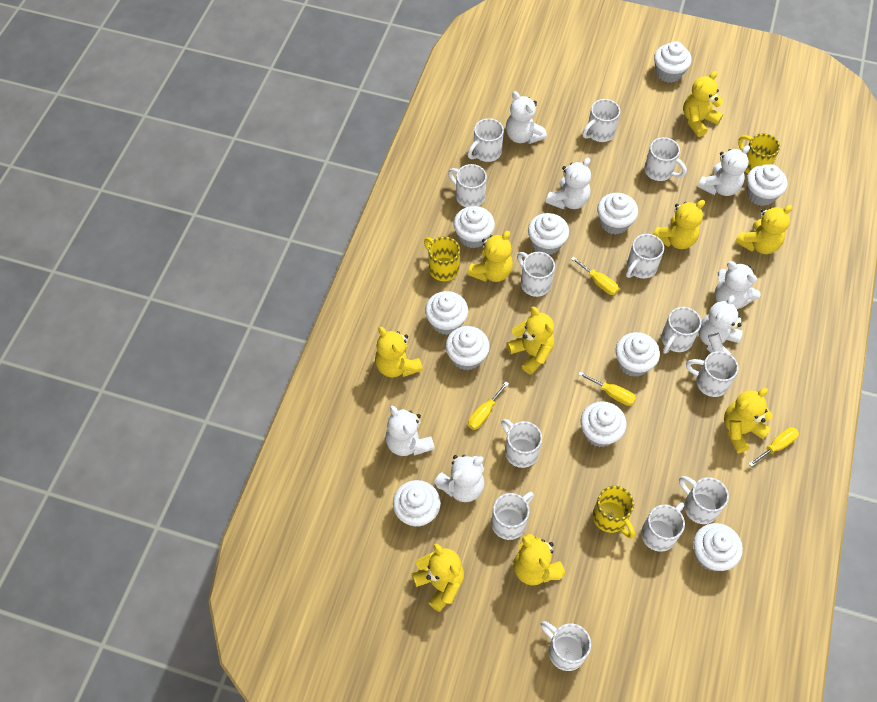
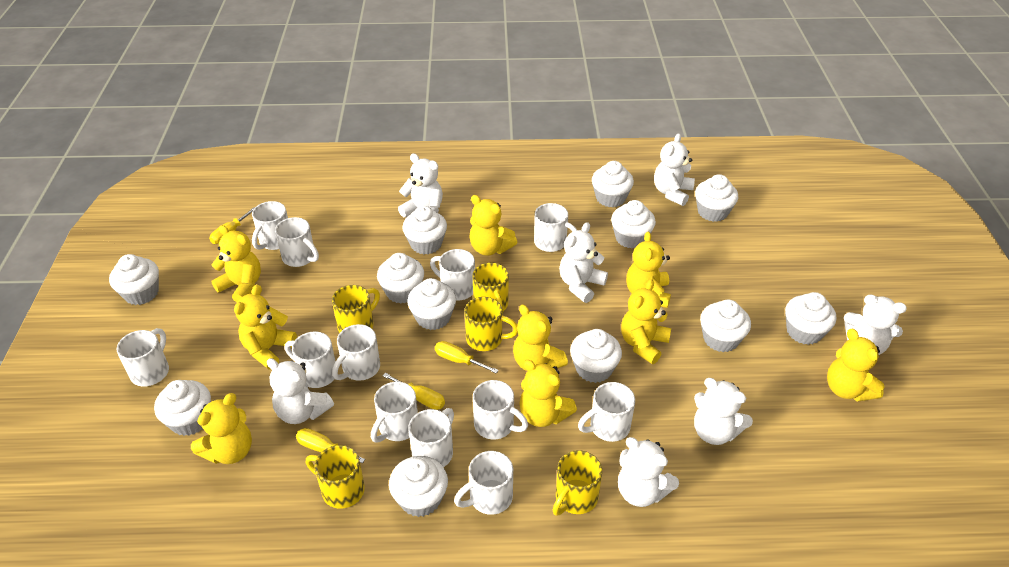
white cupcake: 11 -> 12
white mug: 13 -> 12
yellow mug: 3 -> 5

